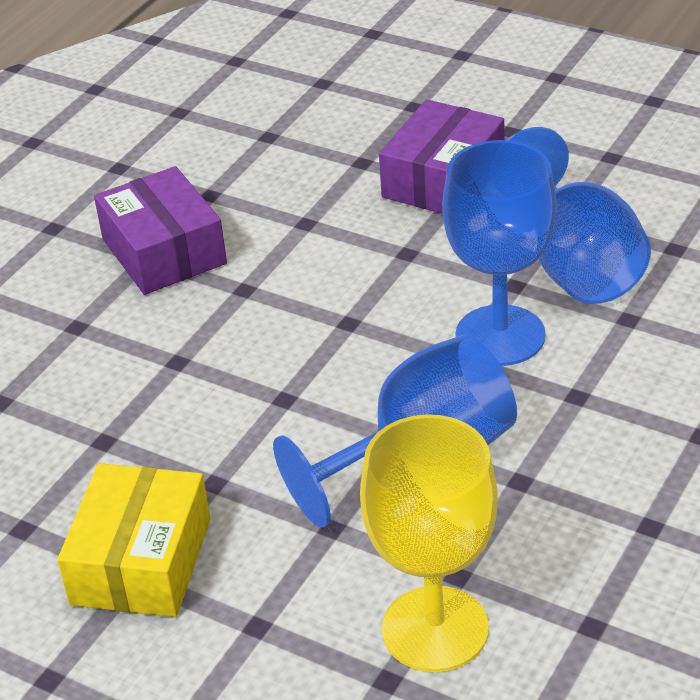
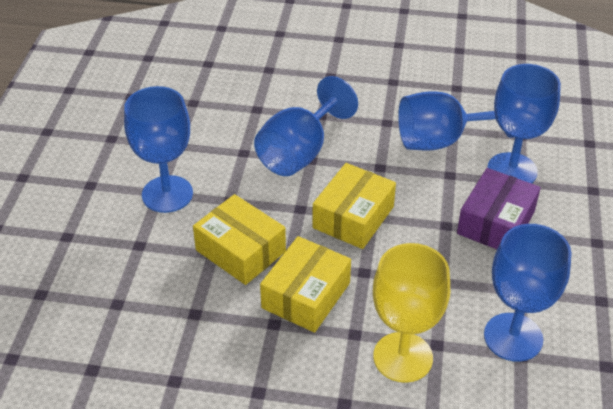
blue goblet: 3 -> 5
purple box: 2 -> 1
yellow box: 1 -> 3

